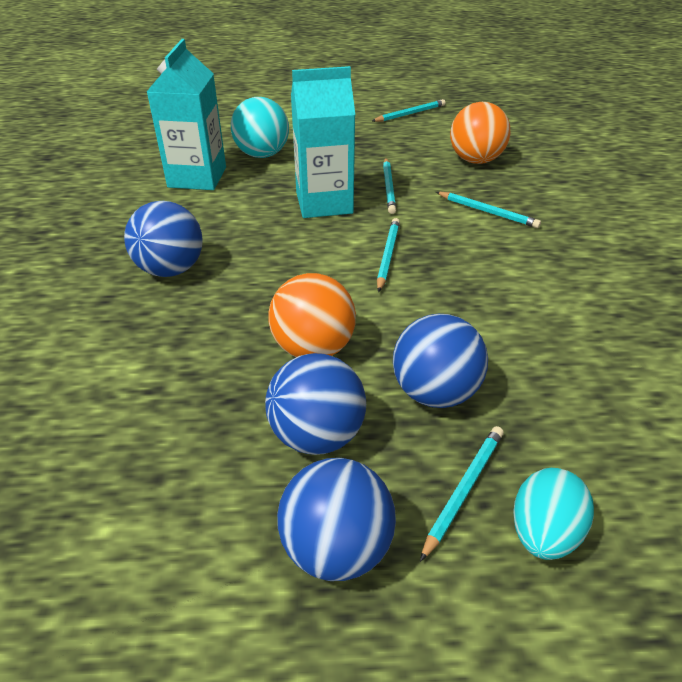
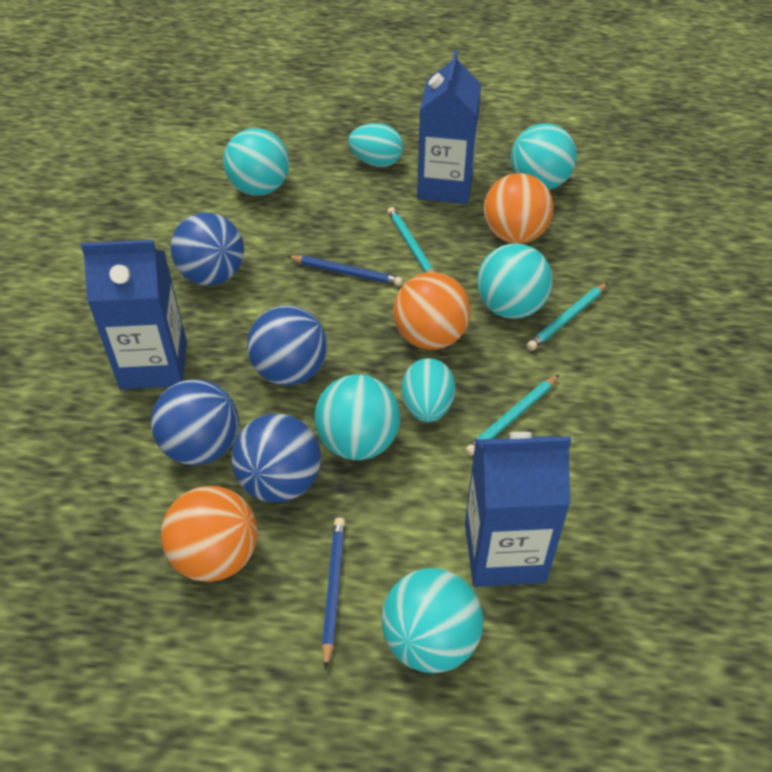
blue carton: 0 -> 3
blue pencil: 0 -> 2
orange ball: 2 -> 3
turquoise ball: 1 -> 5
turquoise carton: 2 -> 0
turquoise egg: 1 -> 2
turquoise pencil: 5 -> 3

